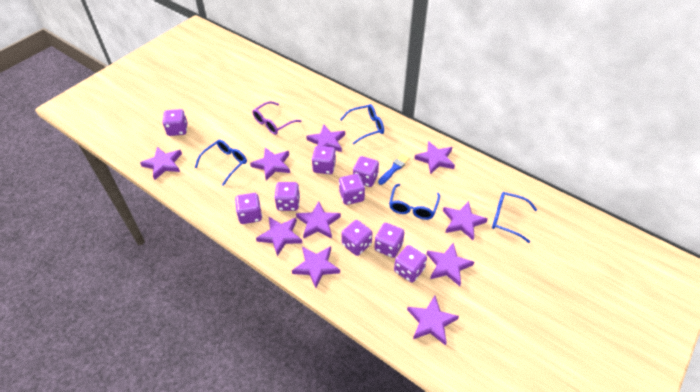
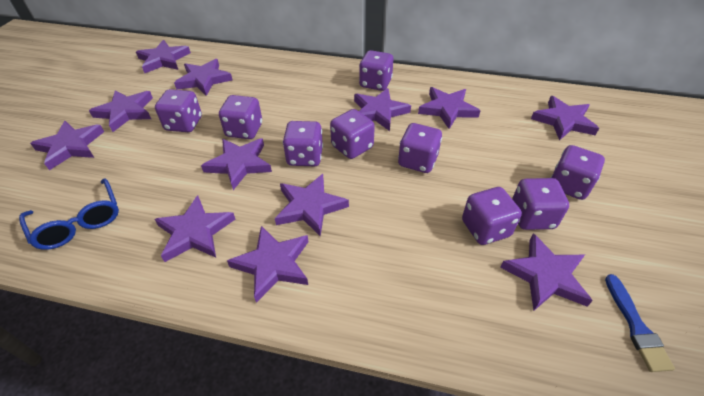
blue glasses: 4 -> 1
purple glasses: 1 -> 0
purple star: 10 -> 12

